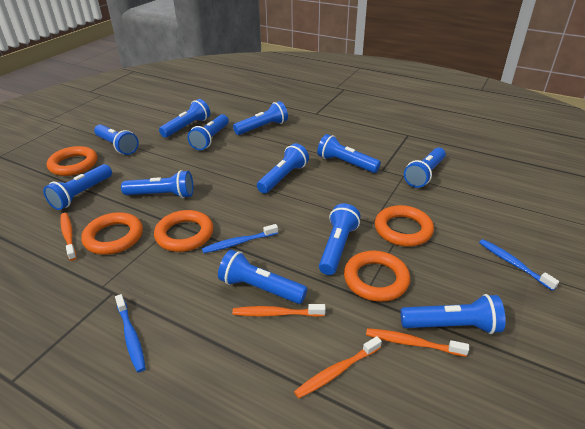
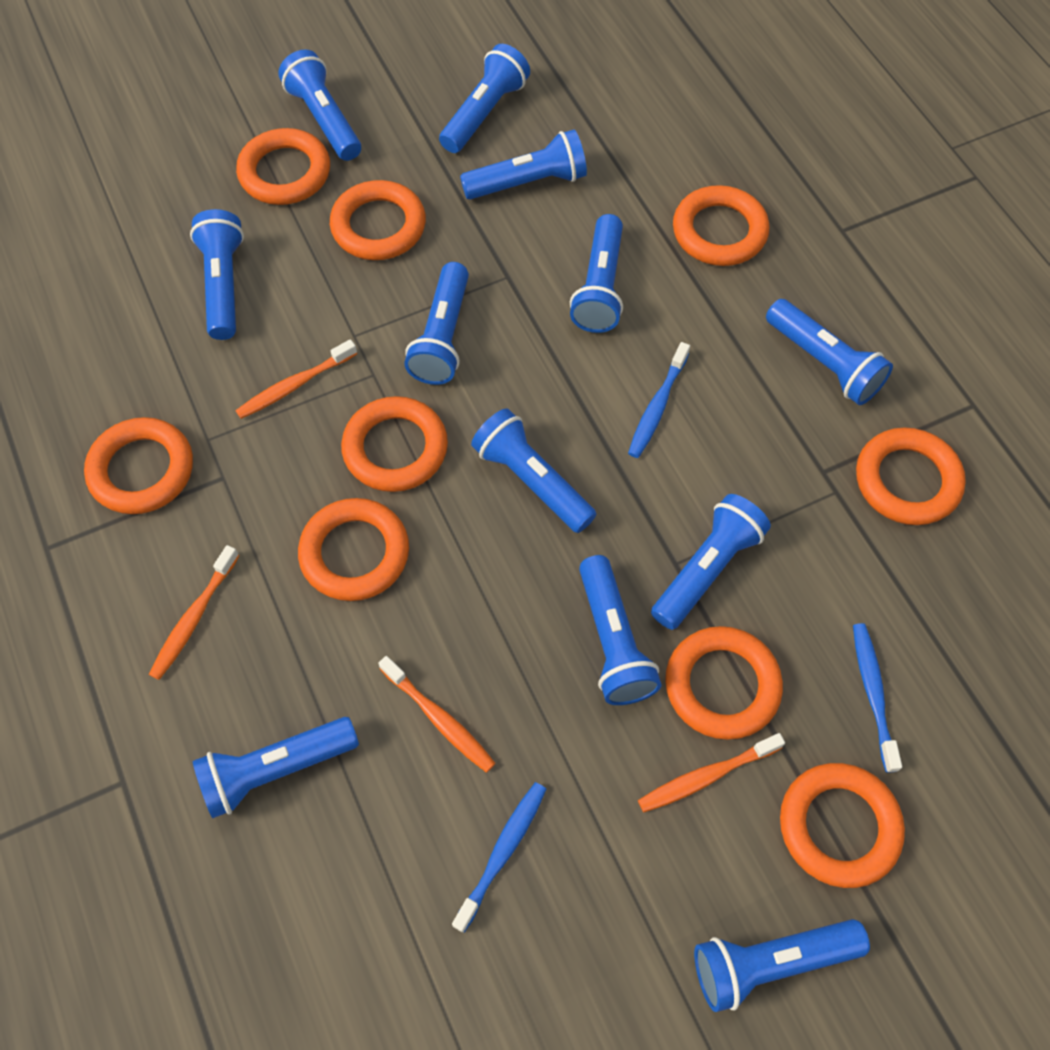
orange ring: 5 -> 9

